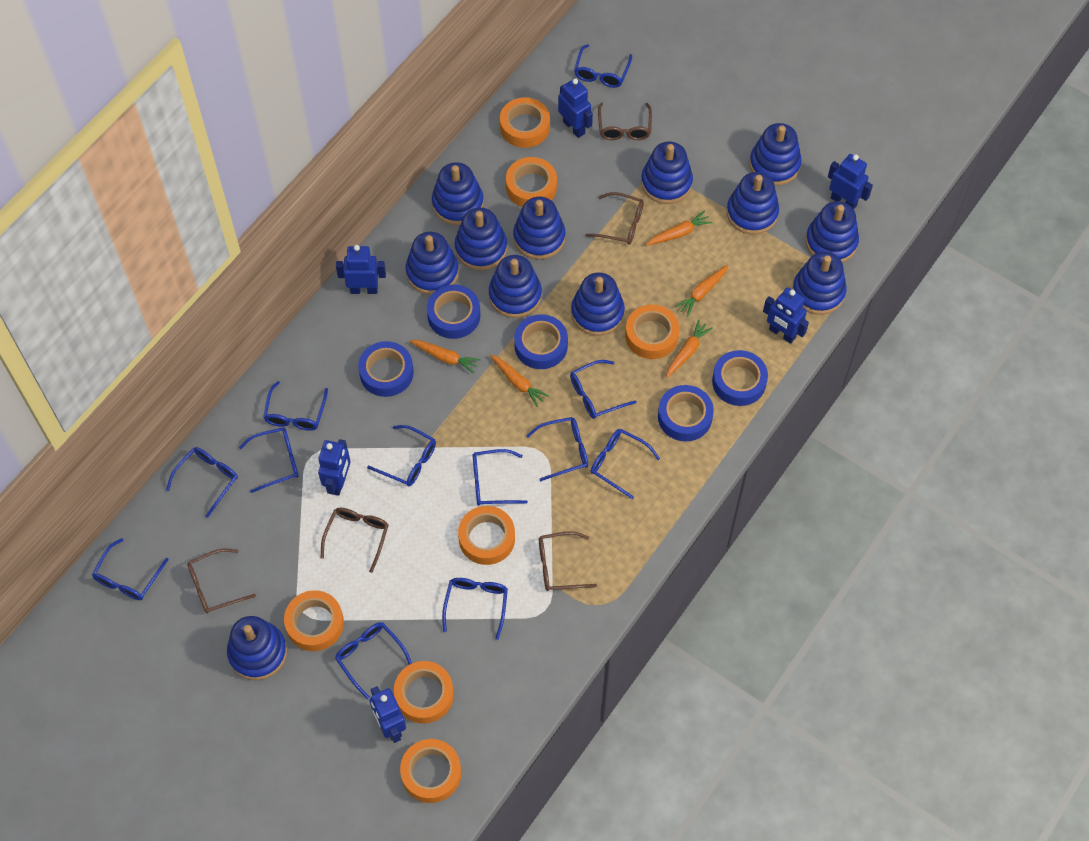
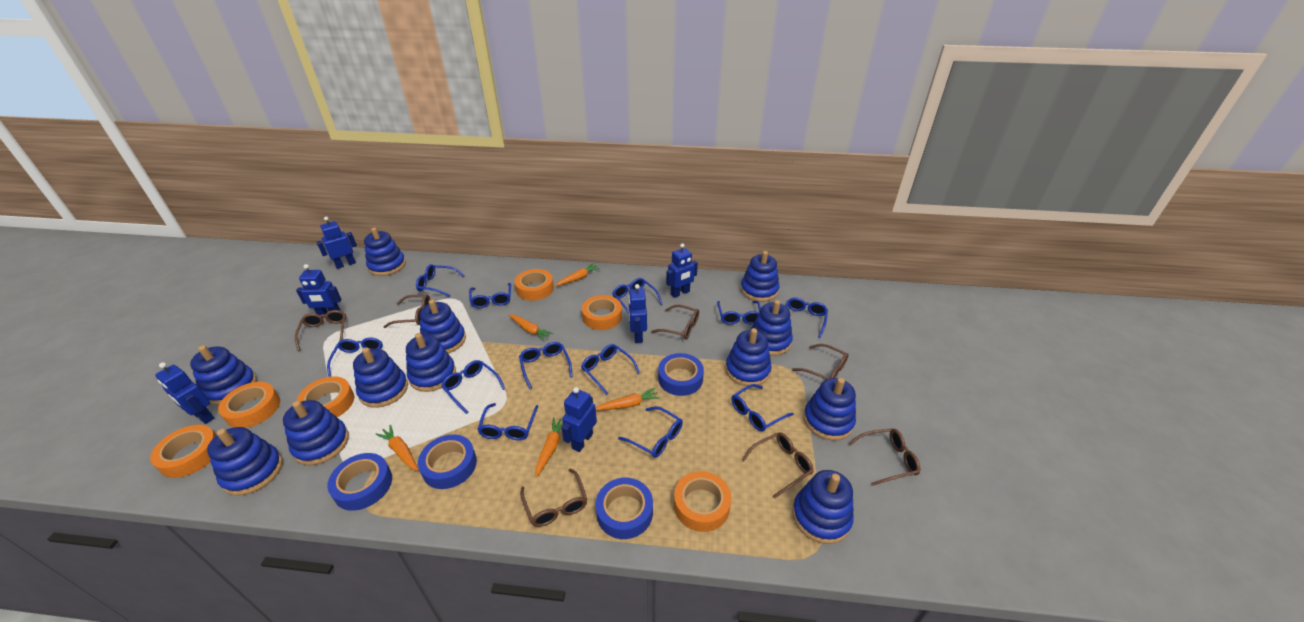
blue tape: 5 -> 4
brown glasses: 5 -> 7
orange tape: 7 -> 6

